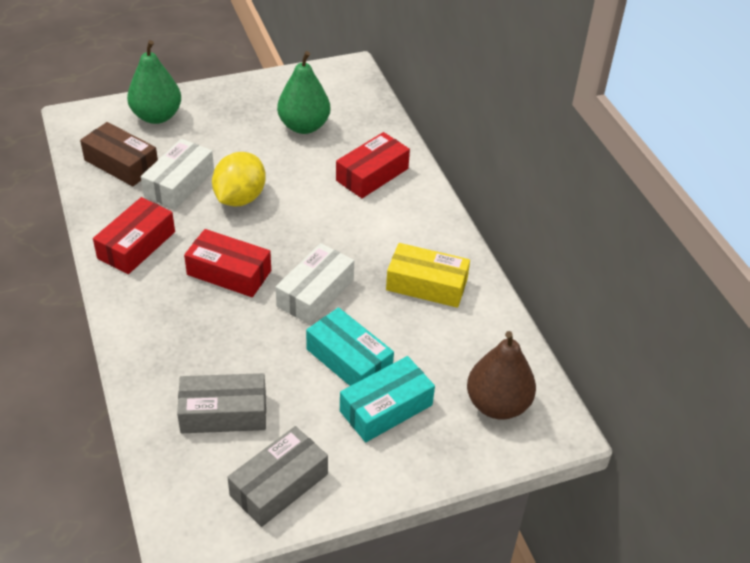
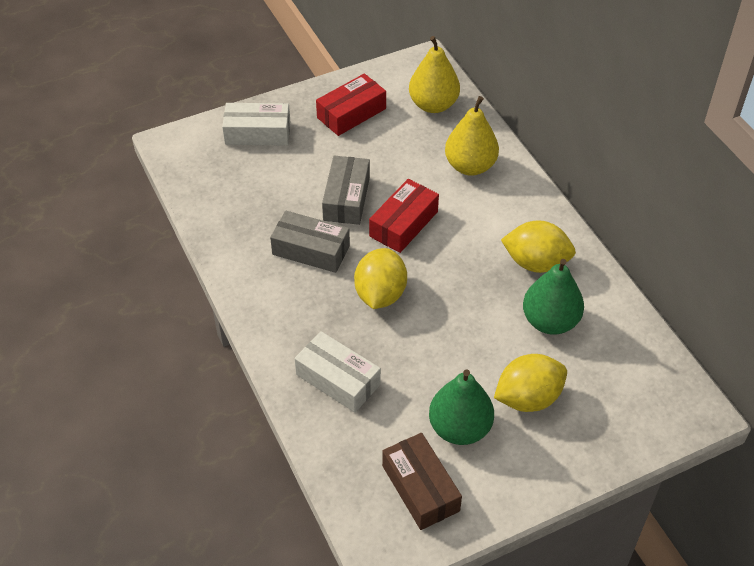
brown pear: 1 -> 0
red box: 3 -> 2
turquoise box: 2 -> 0
yellow box: 1 -> 0
yellow lemon: 1 -> 3
yellow pear: 0 -> 2

